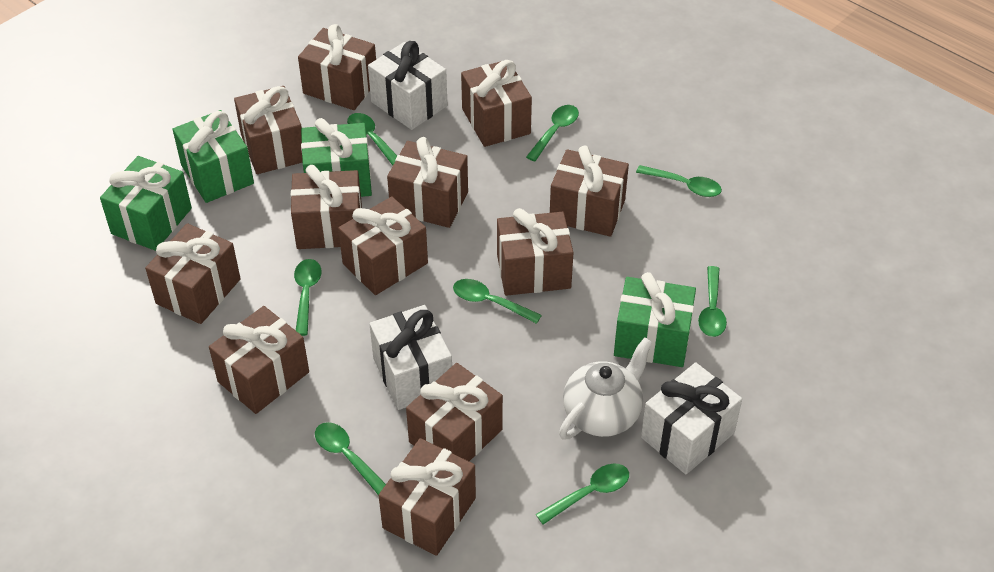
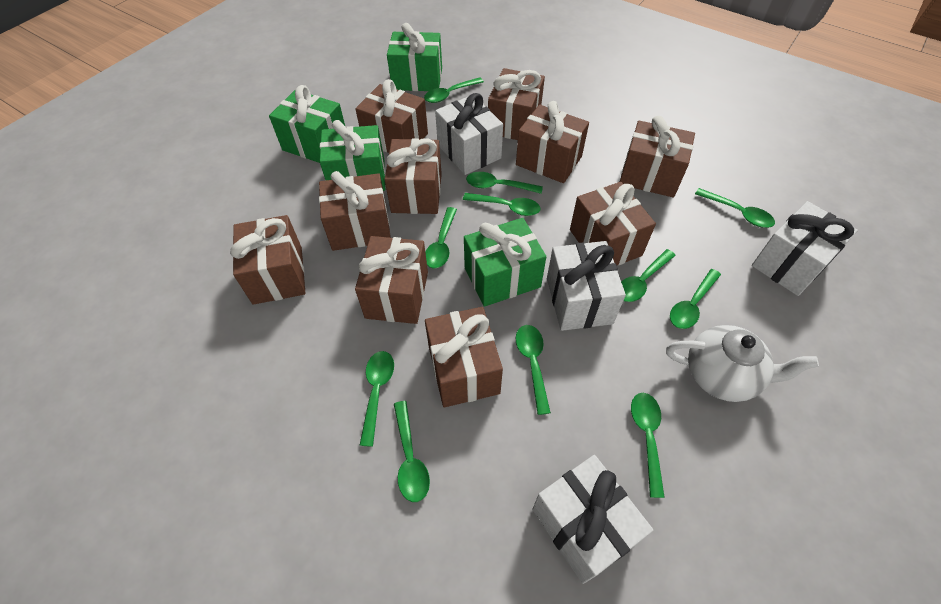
brown gift: 12 -> 10
green spoon: 8 -> 11
white gift: 3 -> 4

